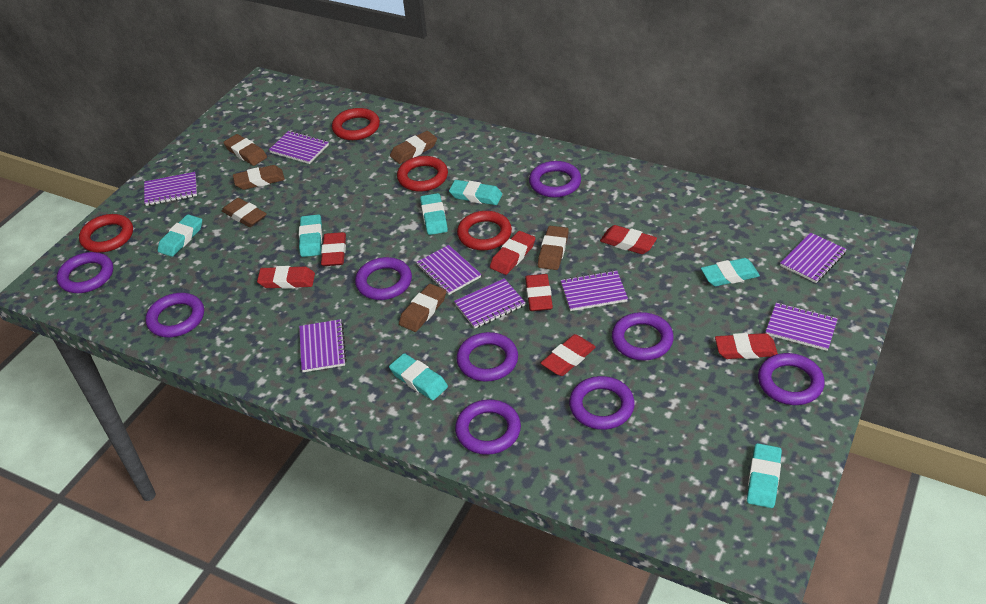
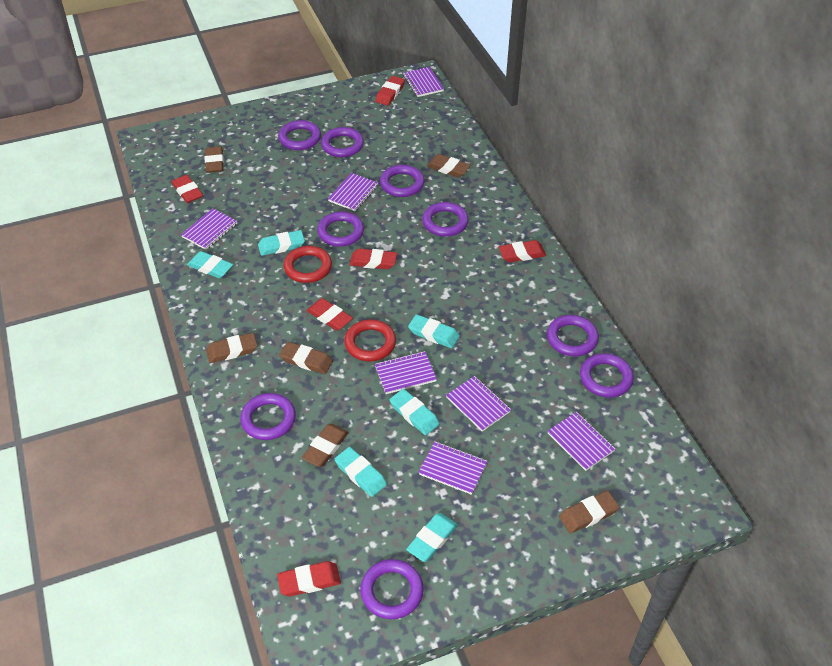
purple notebook: 8 -> 7
red eraser: 7 -> 6
red ring: 4 -> 2
turquoise eraser: 7 -> 6

